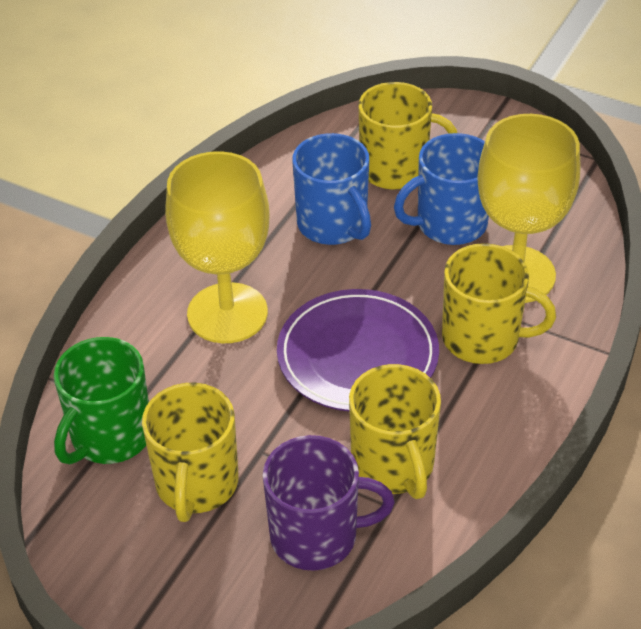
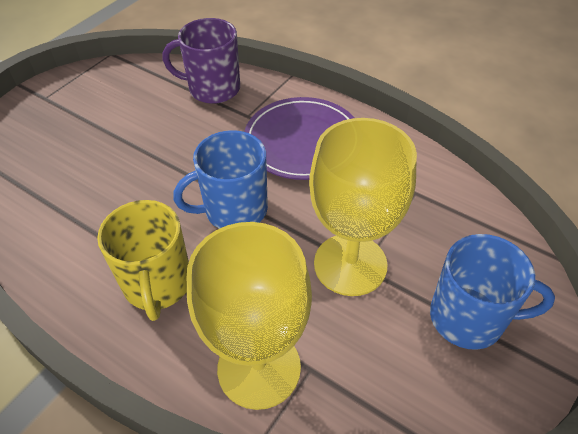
green mug: 1 -> 0
yellow mug: 4 -> 1

